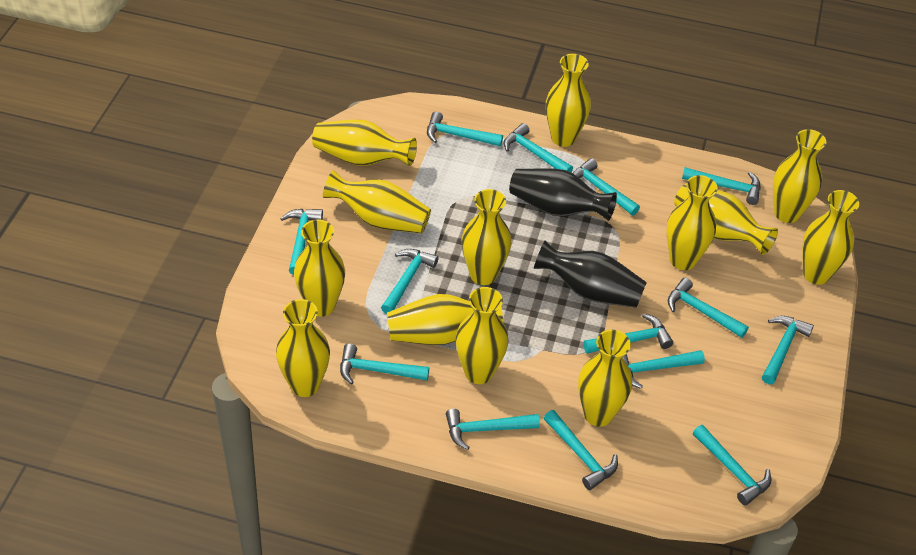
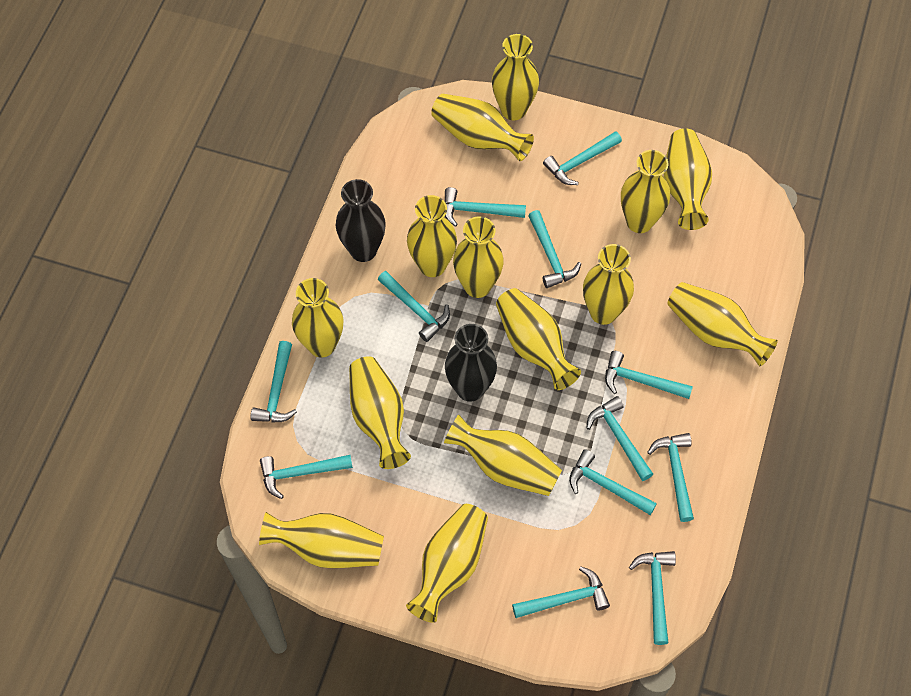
turquoise hammer: 14 -> 12
yellow vase: 13 -> 14

